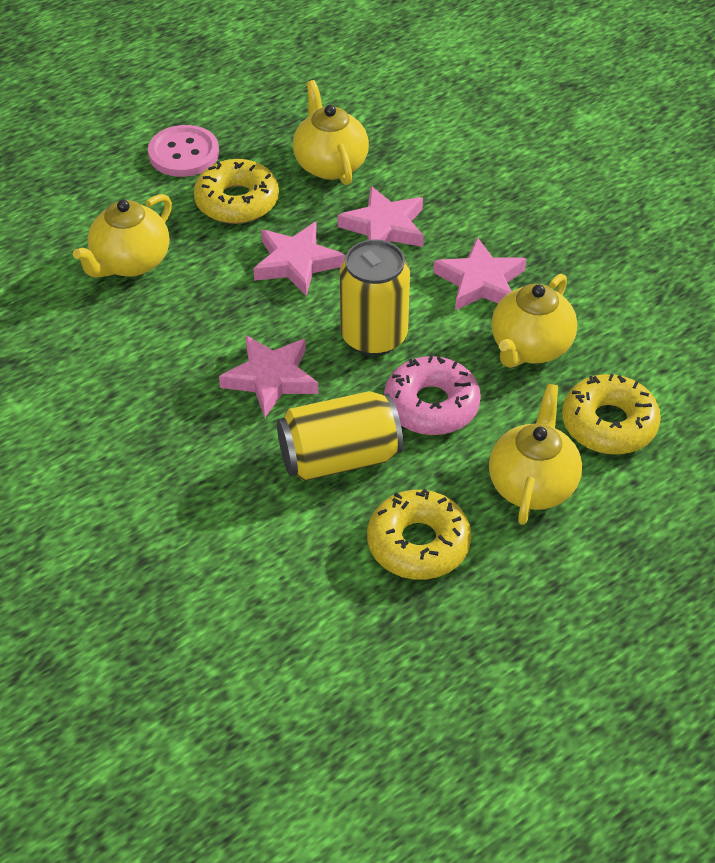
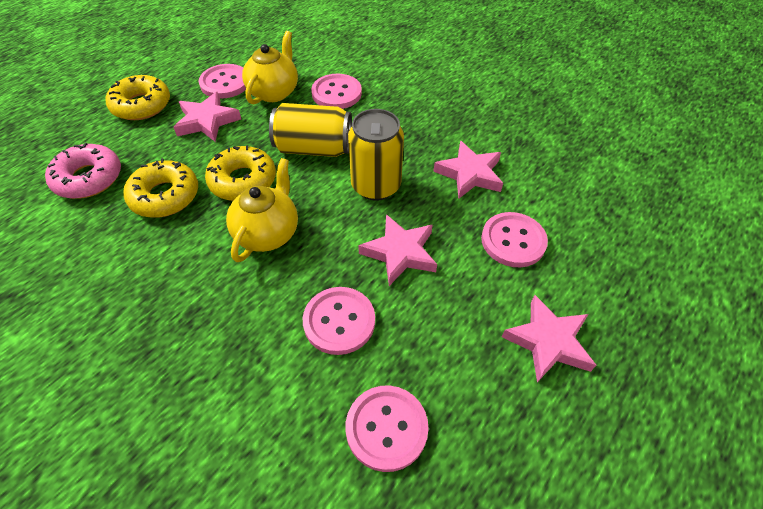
pink button: 1 -> 5
yellow teapot: 4 -> 2

